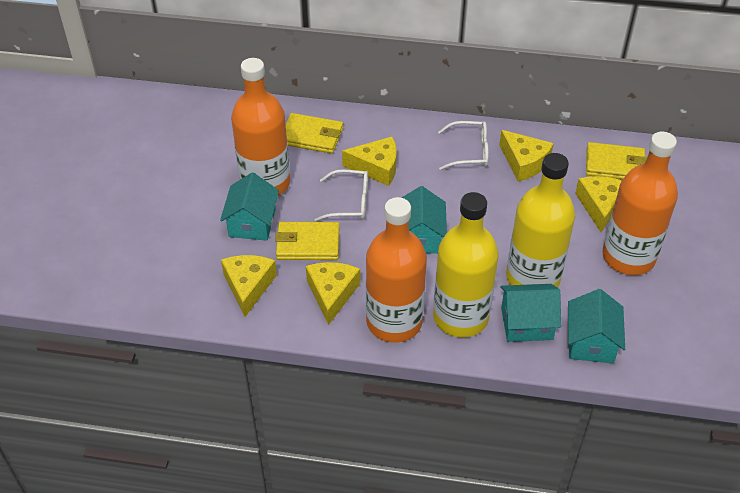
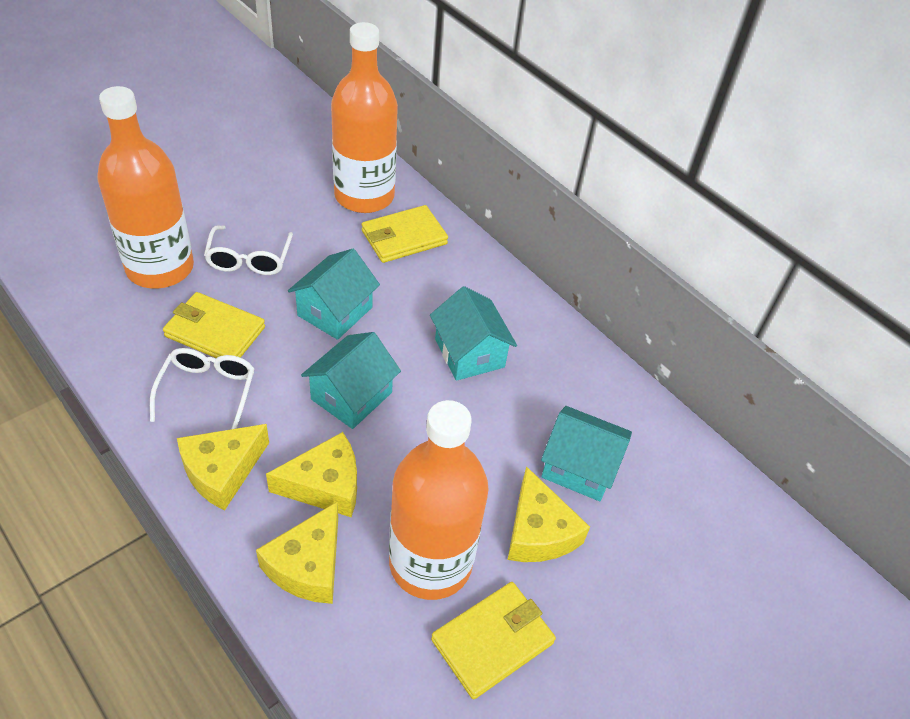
yellow bottle: 2 -> 0
yellow cheese: 5 -> 4

